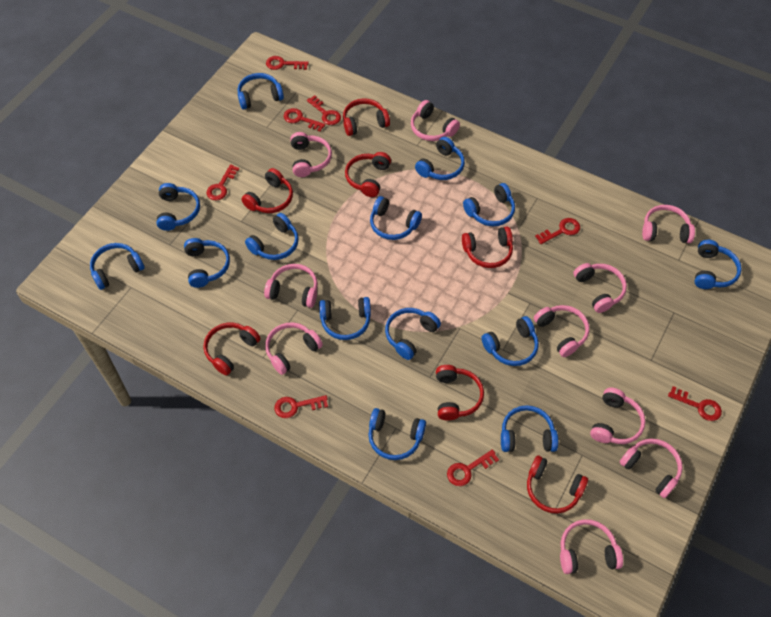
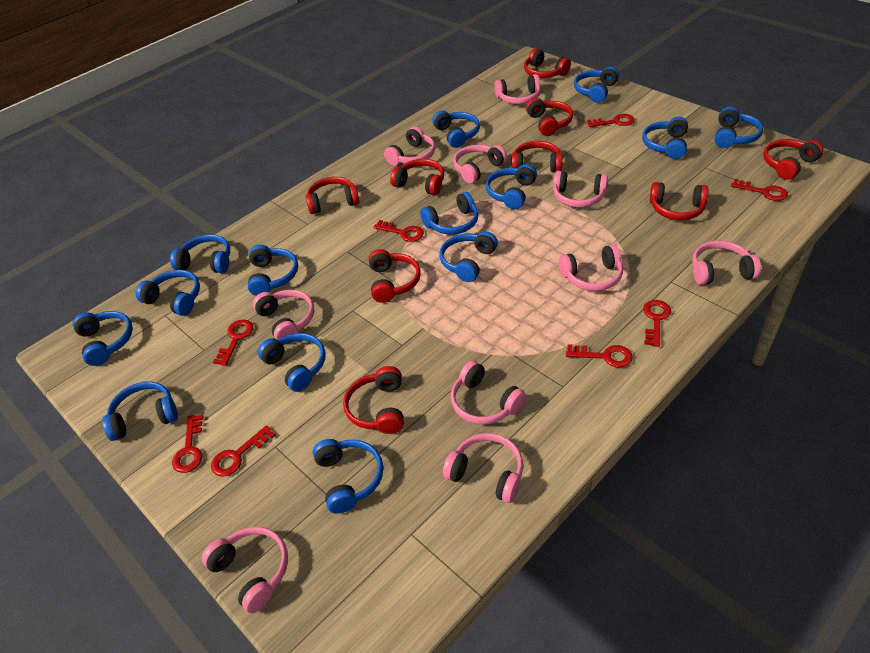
red headphones: 7 -> 9

